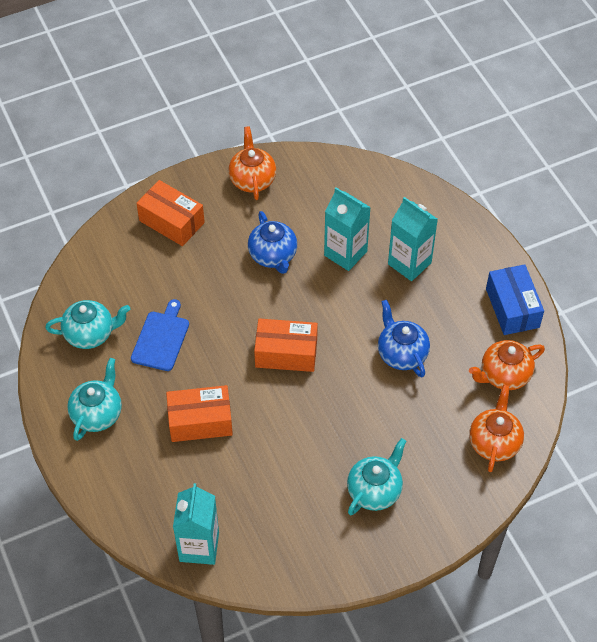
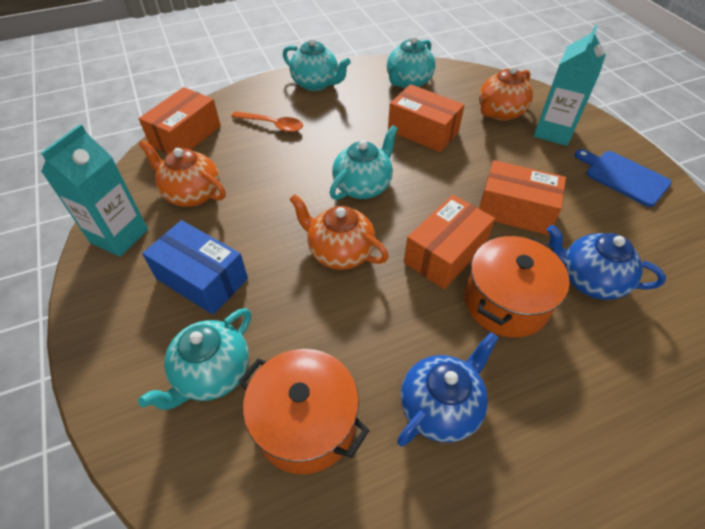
orange box: 3 -> 4
orange pot: 0 -> 2
orange spoon: 0 -> 1
turquoise carton: 3 -> 2
turquoise teapot: 3 -> 4

